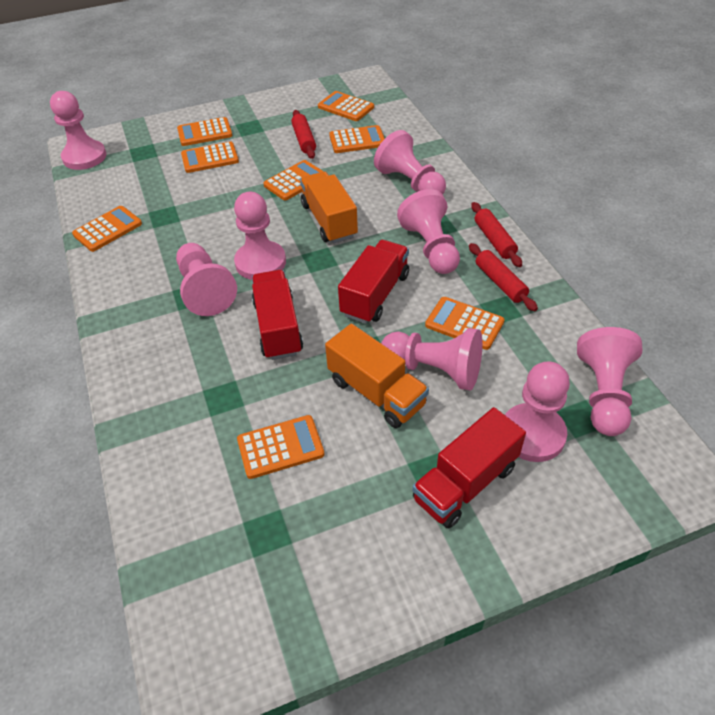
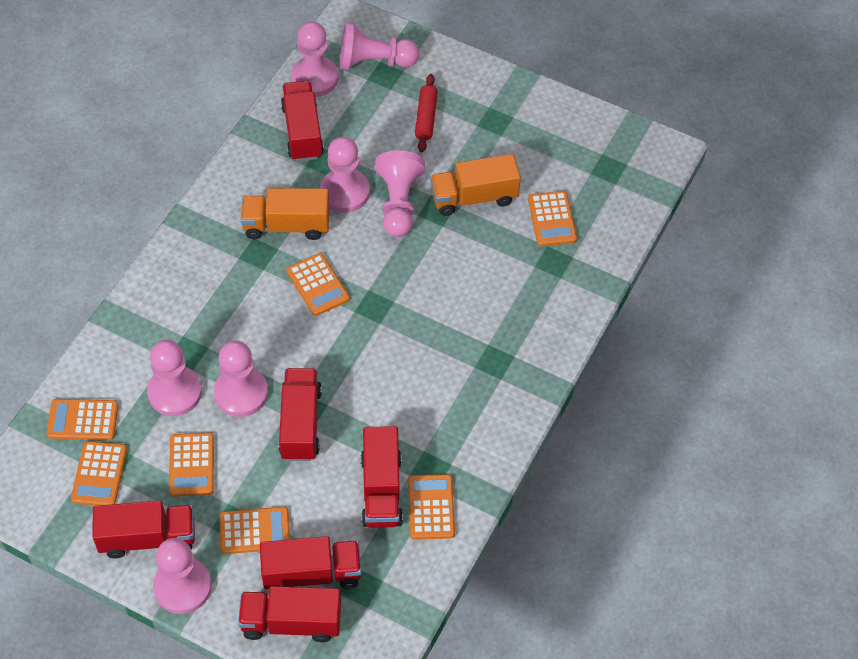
orange calculator: 8 -> 7
pink pawn: 8 -> 7
red rolling pin: 3 -> 1
red truck: 3 -> 6

